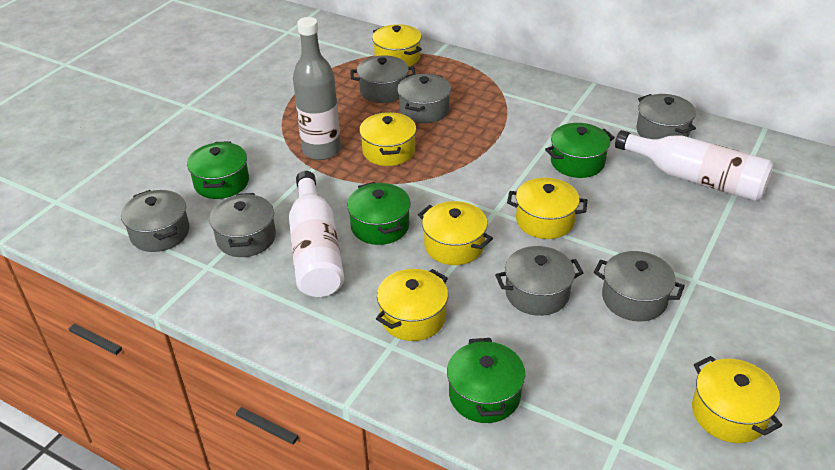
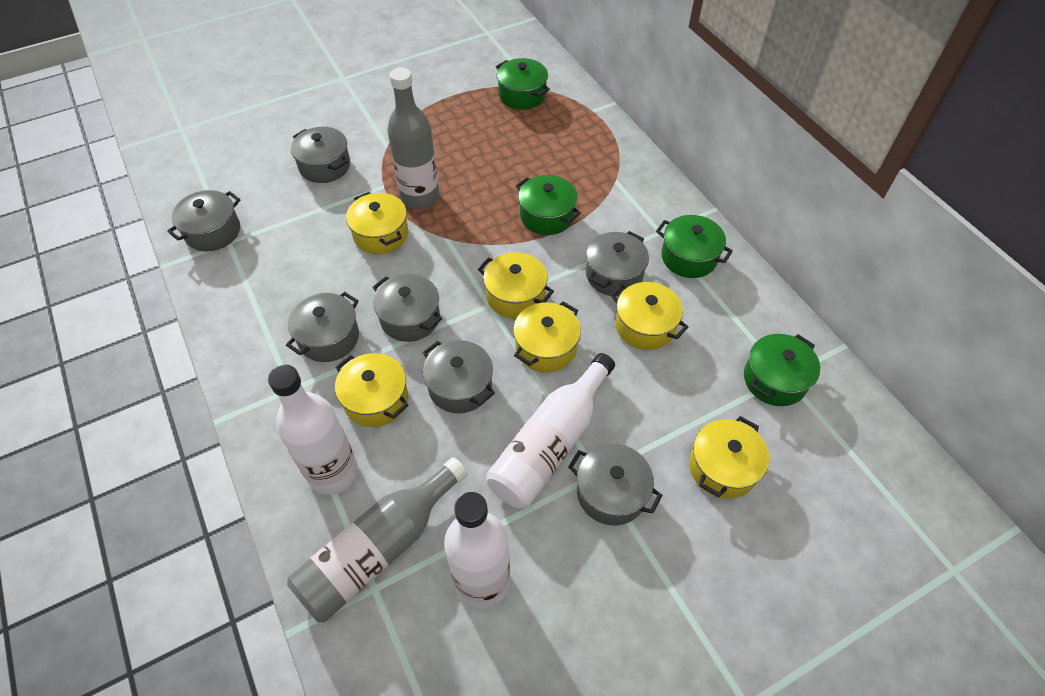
grey bottle: 1 -> 2
white bottle: 2 -> 3

